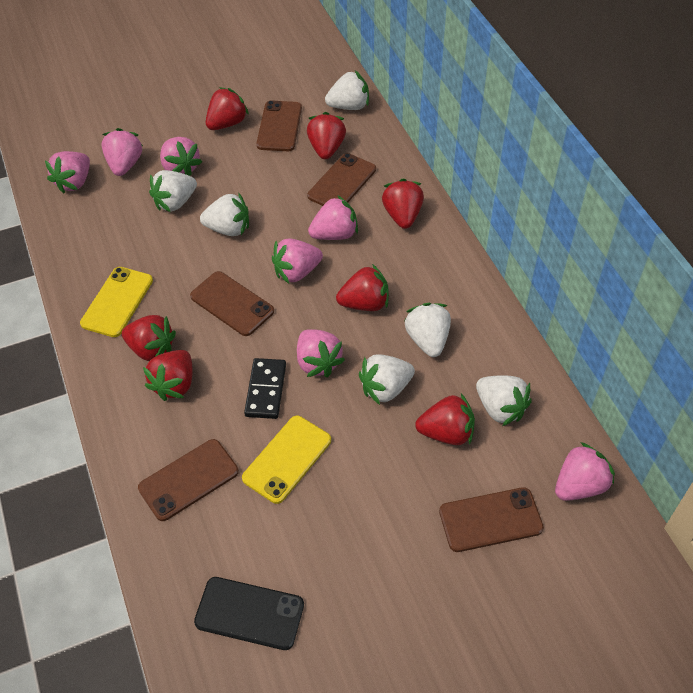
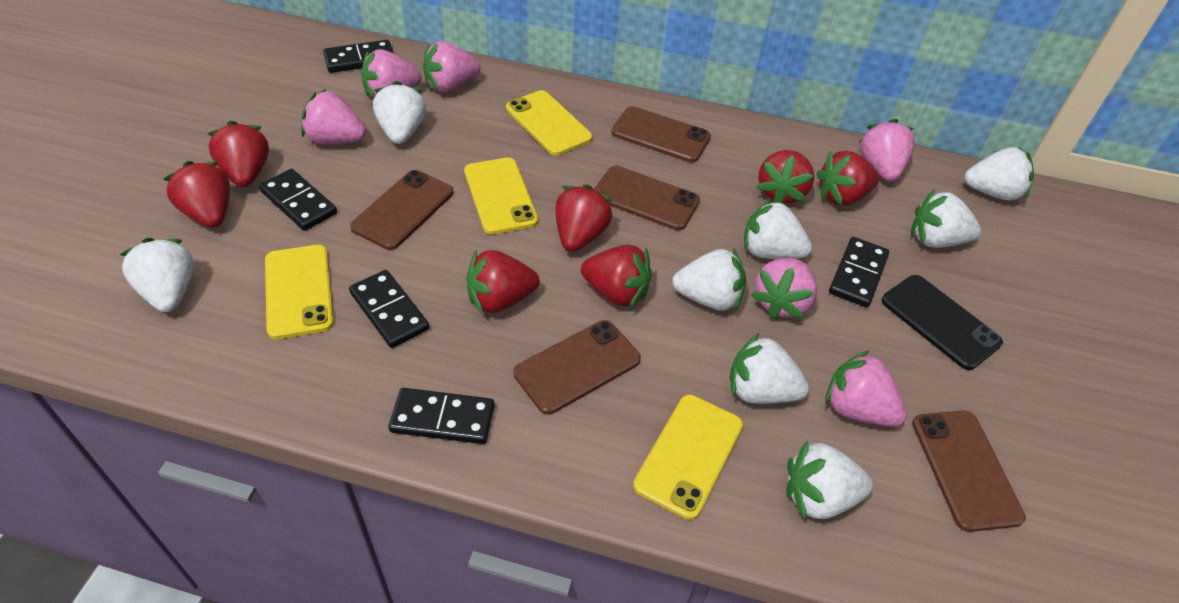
black domino: 1 -> 5
pink strawberry: 7 -> 6
white strawberry: 6 -> 8
yellow phone: 2 -> 4

